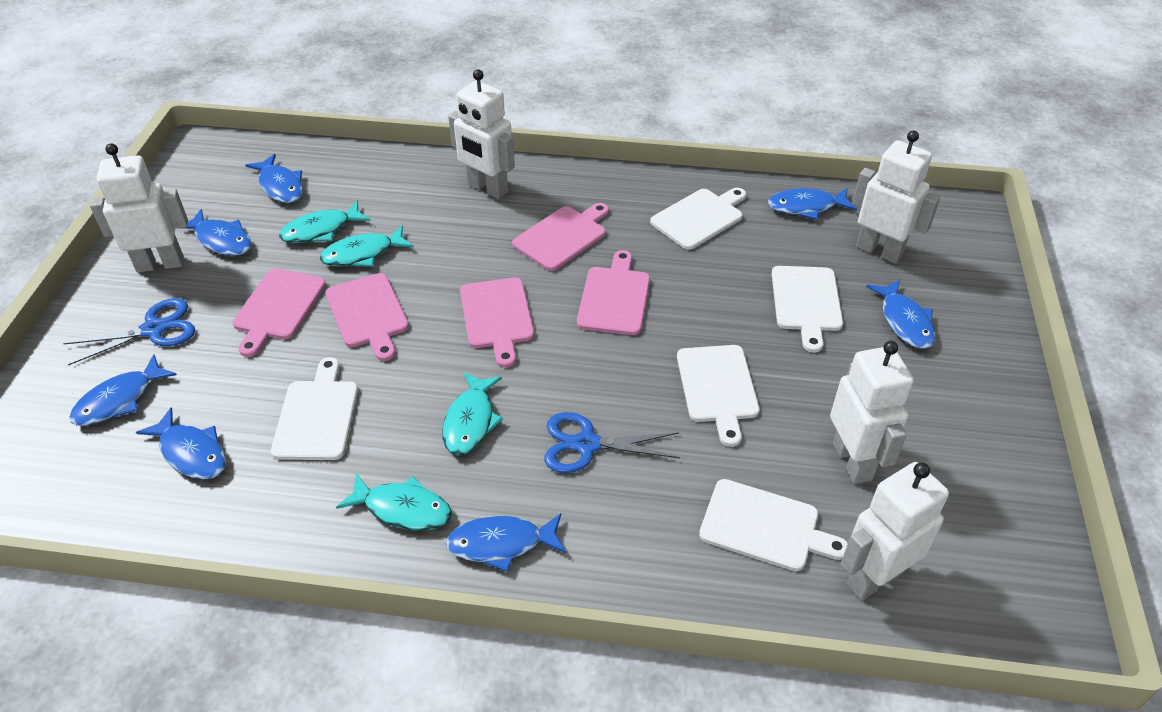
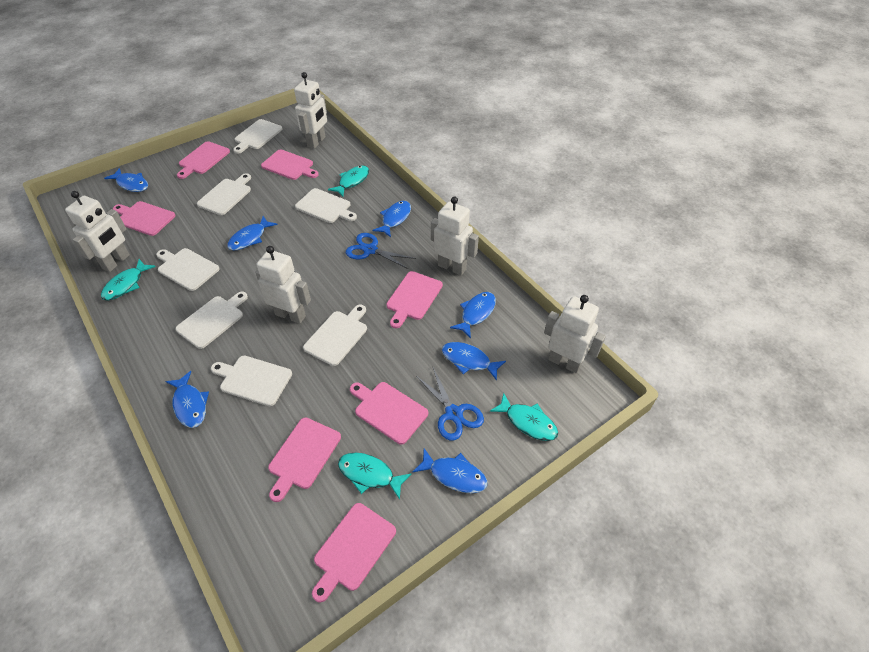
pink cutting board: 5 -> 7
white cutting board: 5 -> 7

